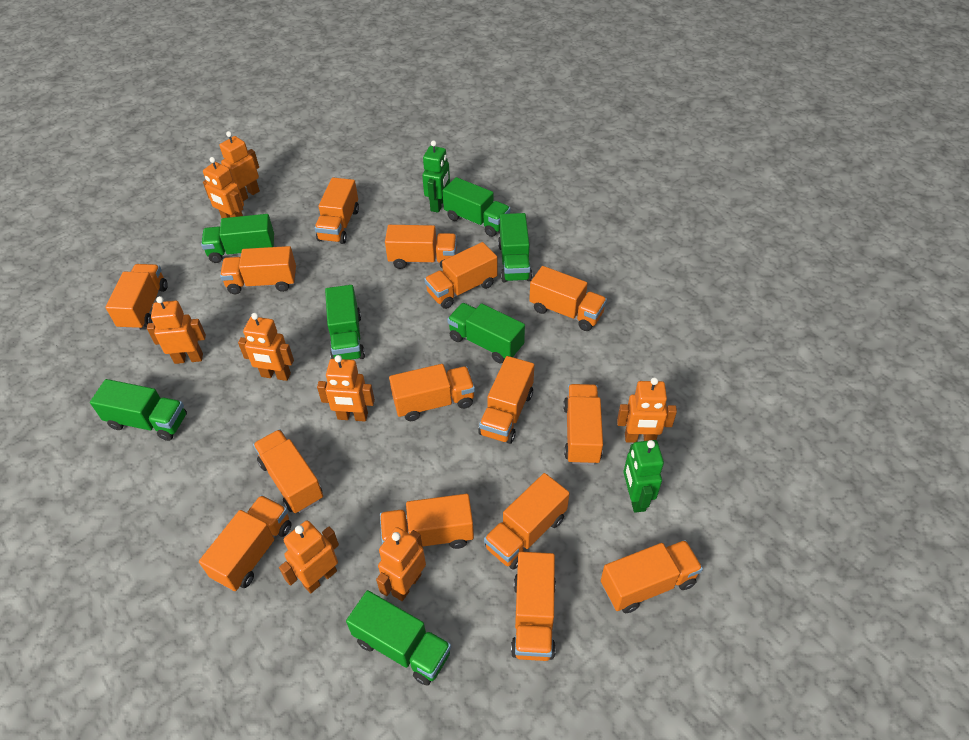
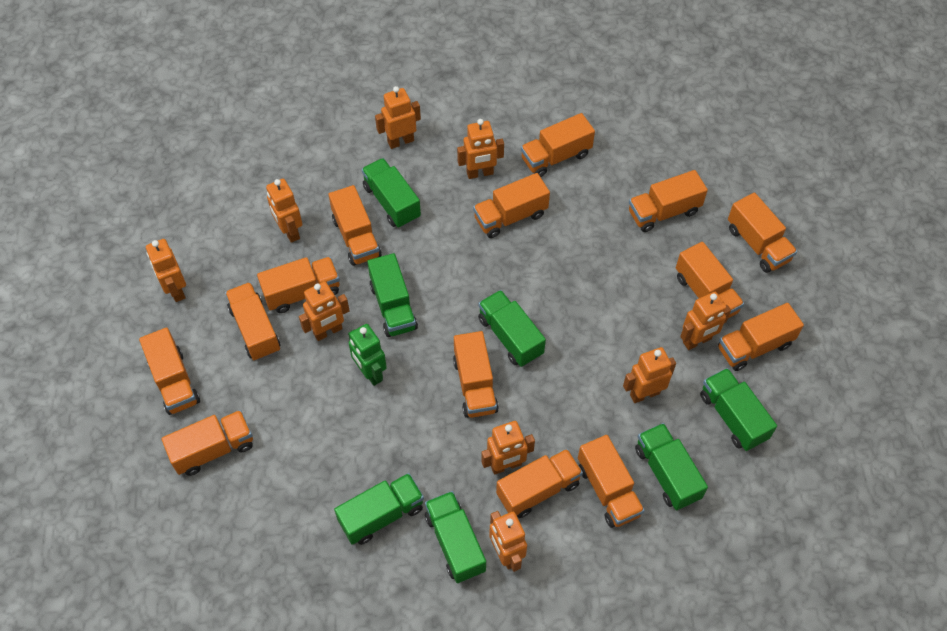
green robot: 2 -> 1
orange robot: 8 -> 9
orange truck: 15 -> 14

